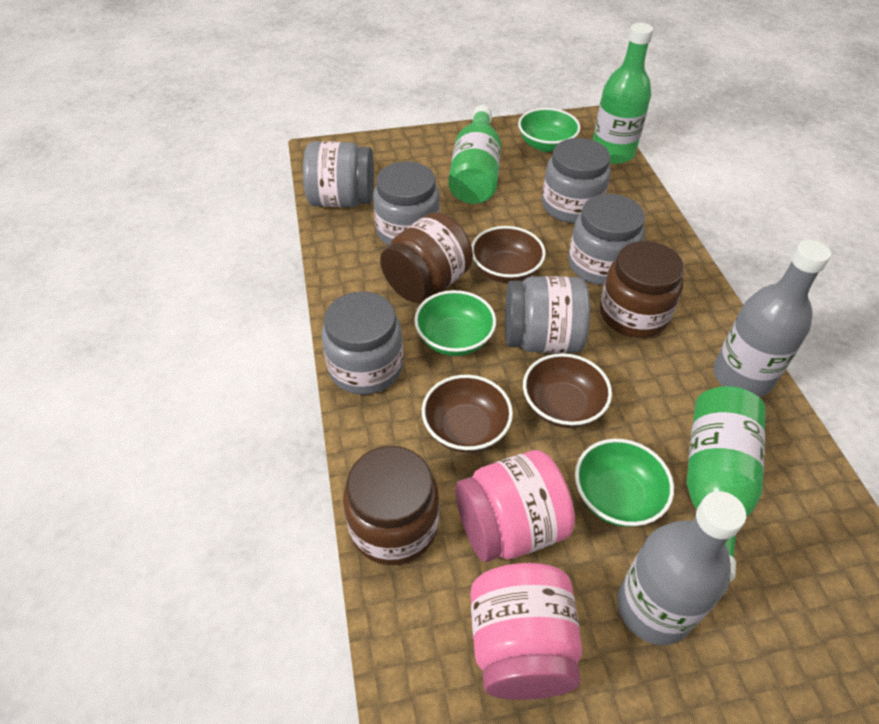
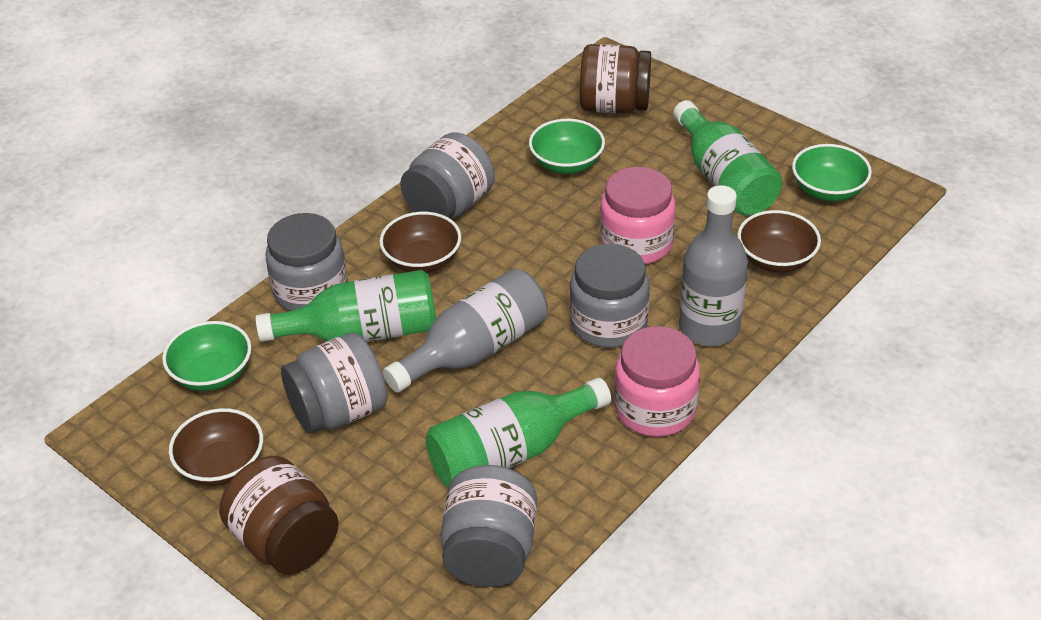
brown jar: 3 -> 2
grey jar: 6 -> 5

